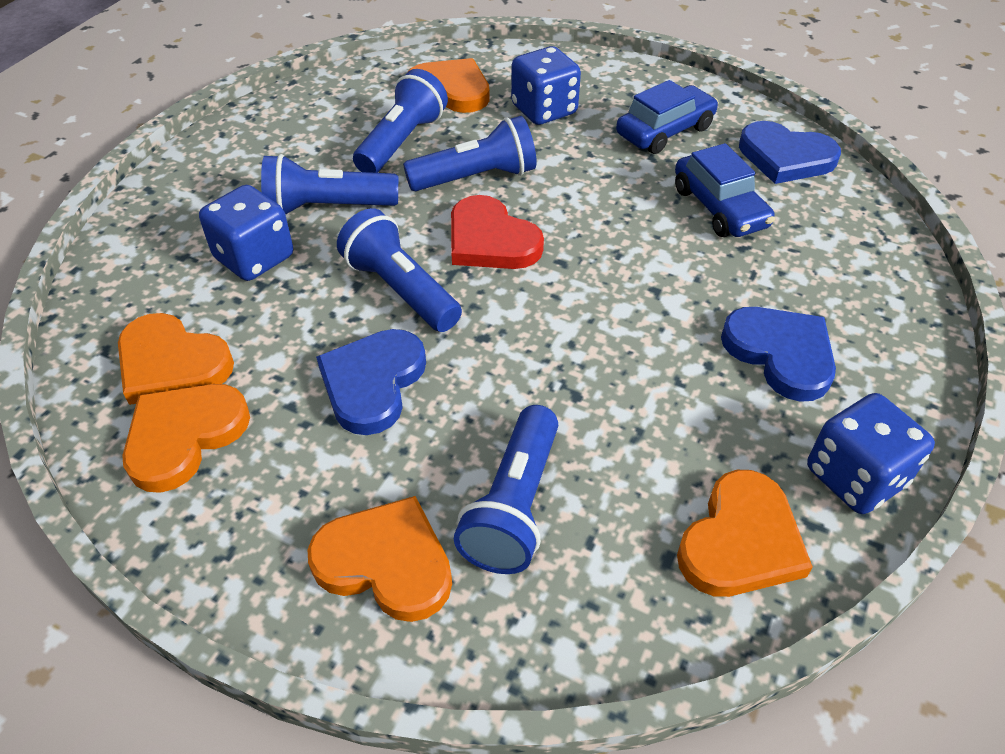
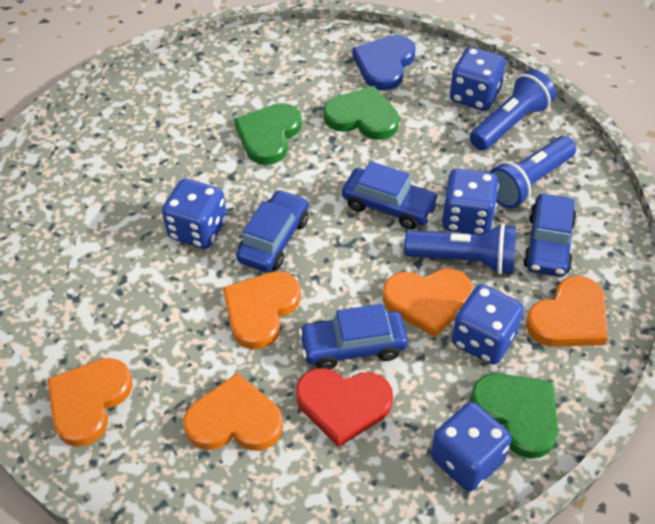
blue car: 2 -> 4
blue dice: 3 -> 5
blue flashlight: 5 -> 3
blue heart: 3 -> 1
green heart: 0 -> 3

